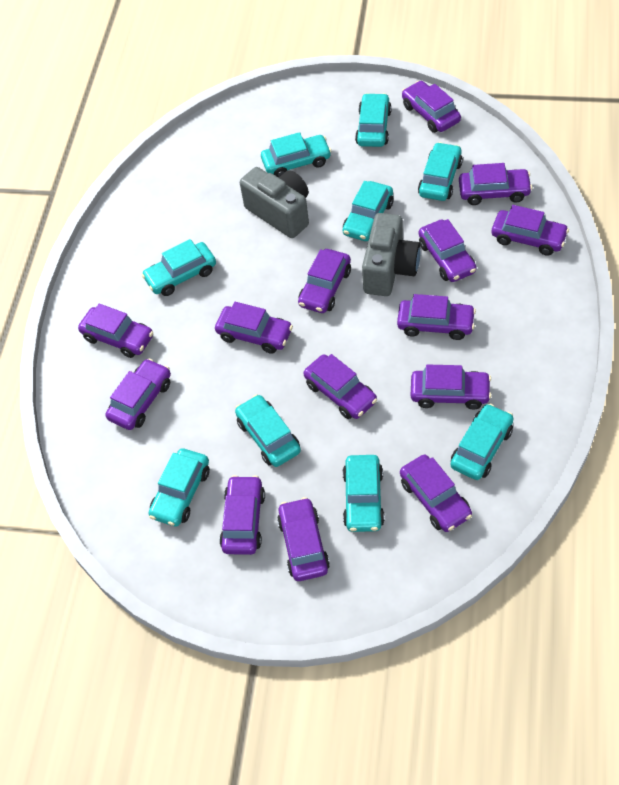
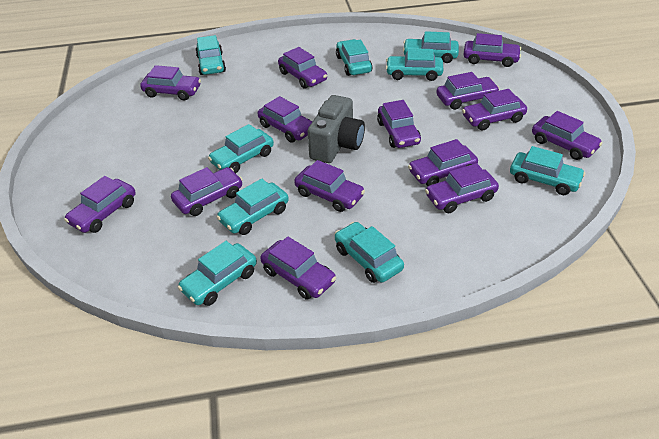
grey camera: 2 -> 1

